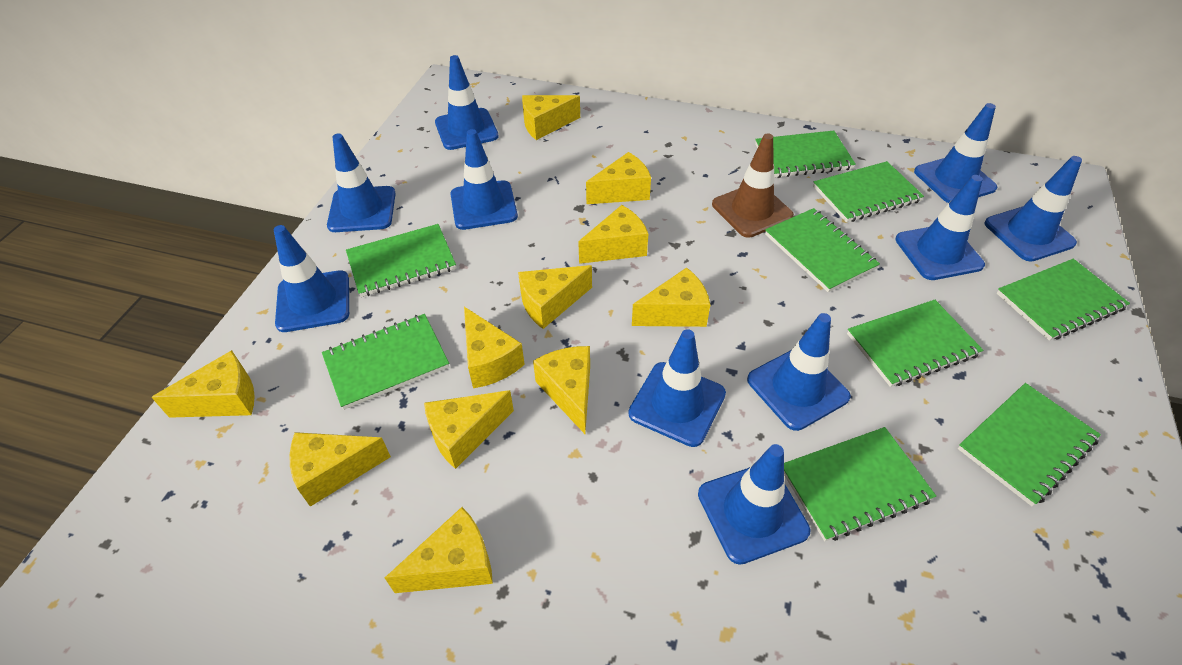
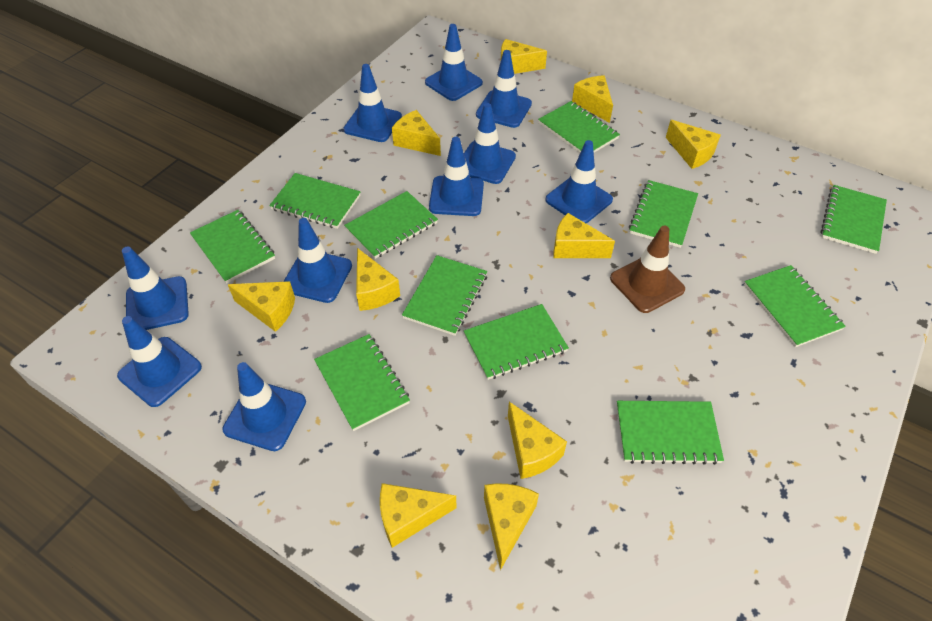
green notebook: 9 -> 11
yellow cheese: 11 -> 10

